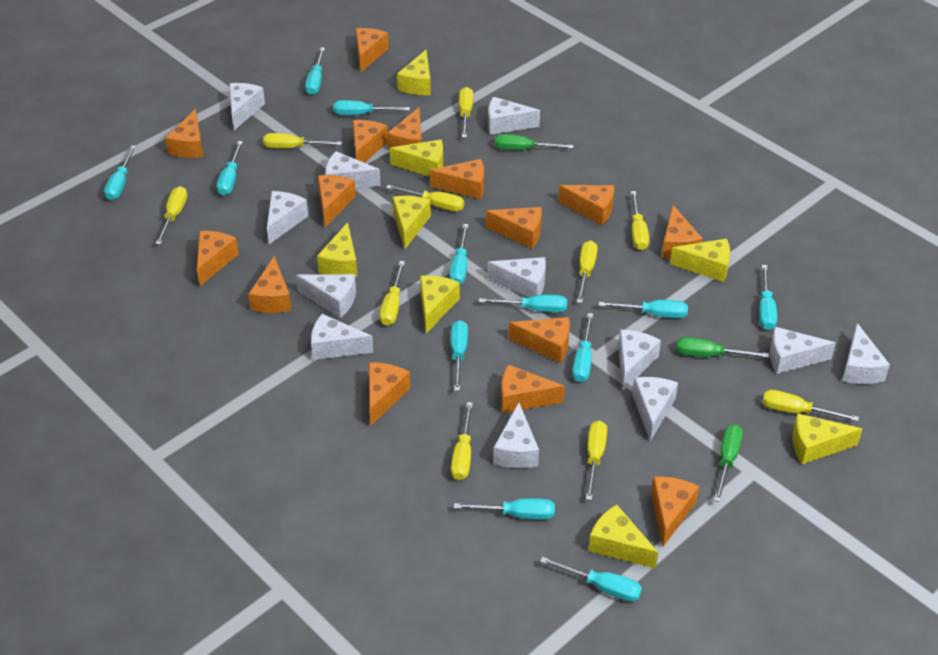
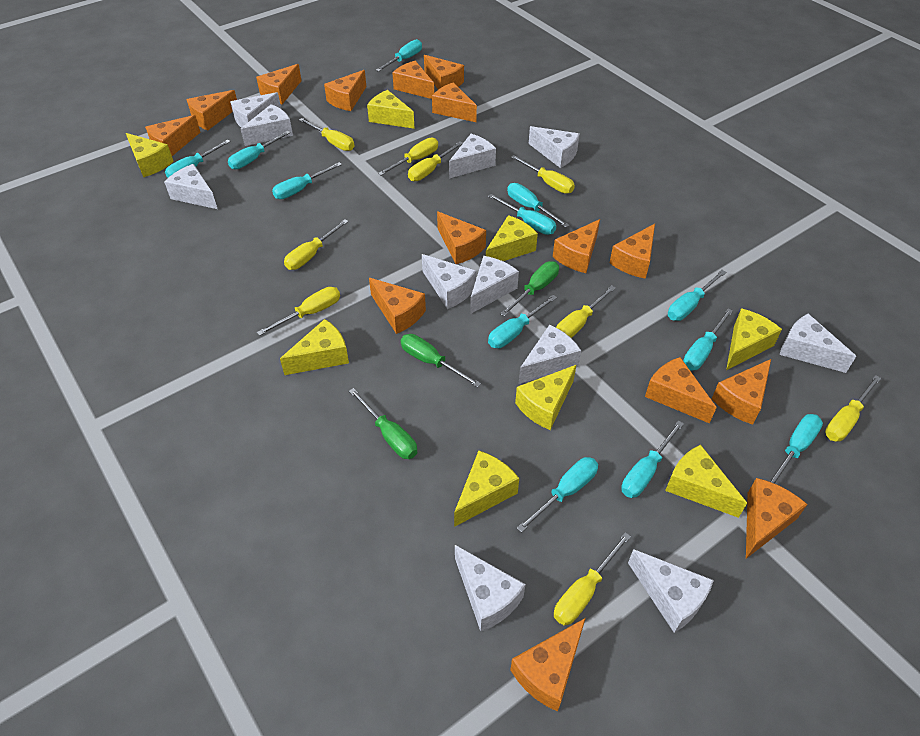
white cheese: 12 -> 11
yellow screwdriver: 10 -> 9

